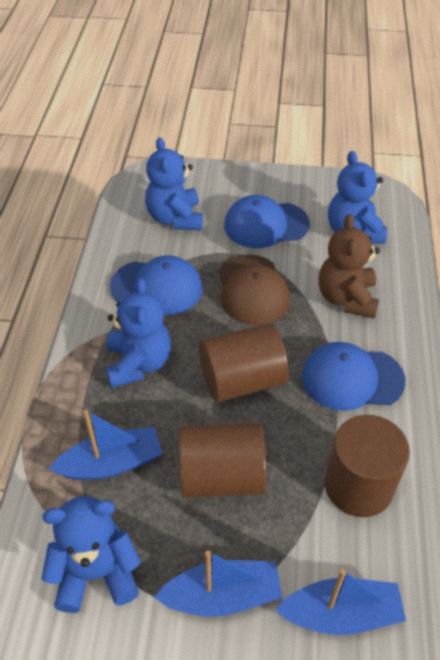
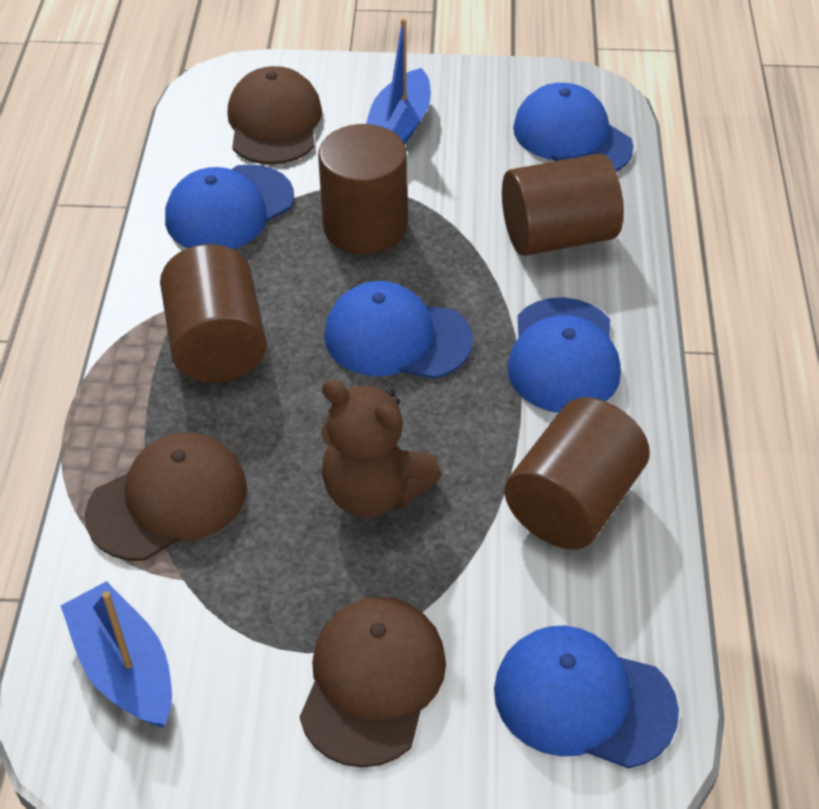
blue boat: 3 -> 2
blue cap: 3 -> 5
blue teddy bear: 4 -> 0
brown cap: 1 -> 3
brown cylinder: 3 -> 4

